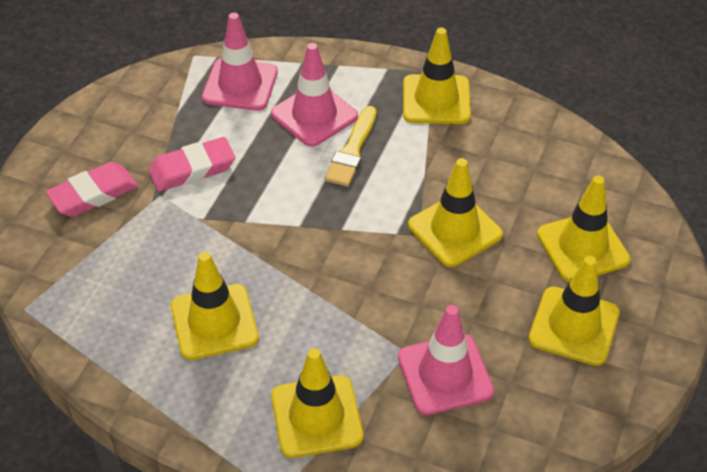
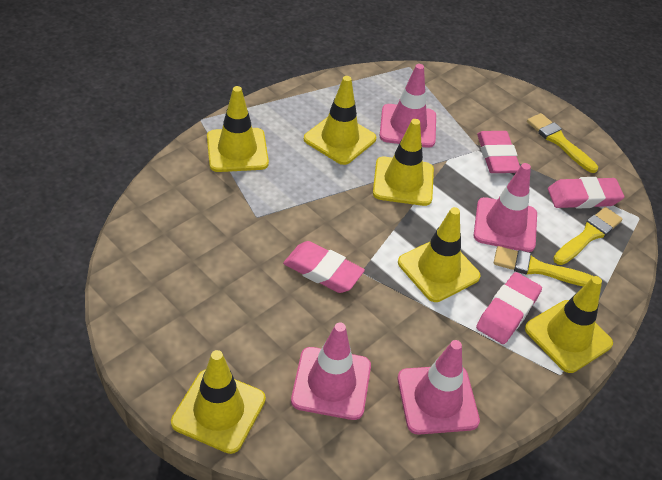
pink eraser: 2 -> 4
pink traffic cone: 3 -> 4
yellow brush: 1 -> 3

